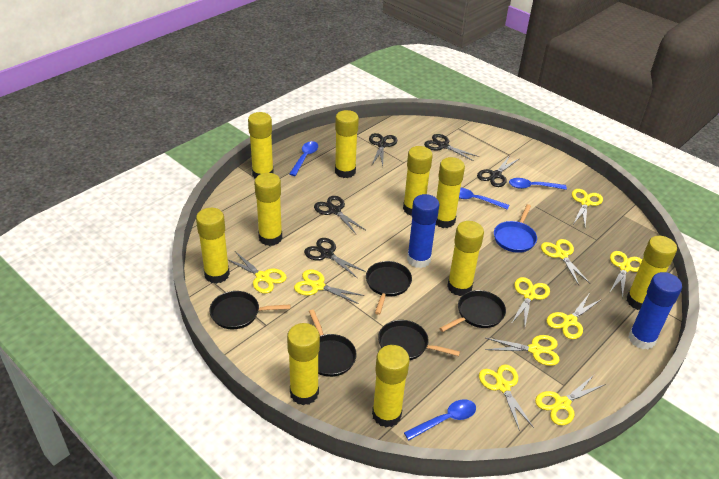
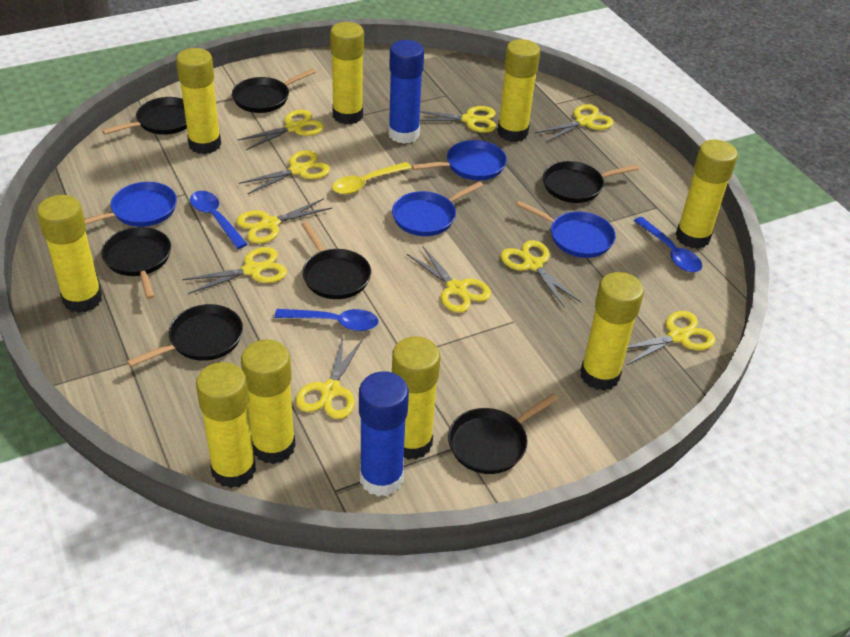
black pan: 5 -> 7
black scissors: 5 -> 0
blue pan: 1 -> 4
blue spoon: 4 -> 3
yellow glue stick: 10 -> 9
yellow spoon: 0 -> 1

